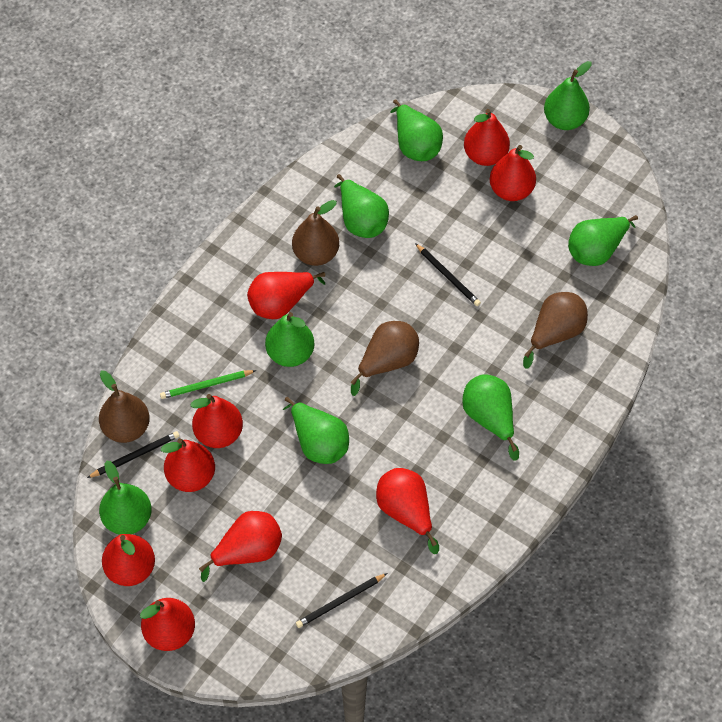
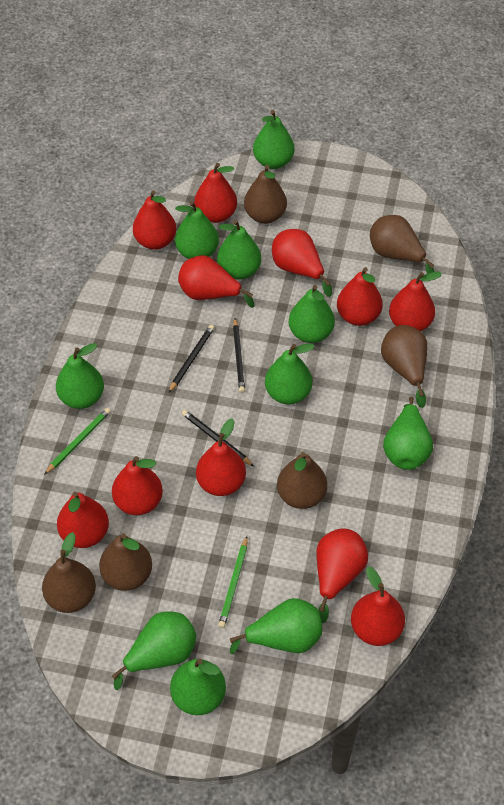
brown pear: 4 -> 6
green pear: 8 -> 10
green pencil: 1 -> 2
red pear: 9 -> 11

